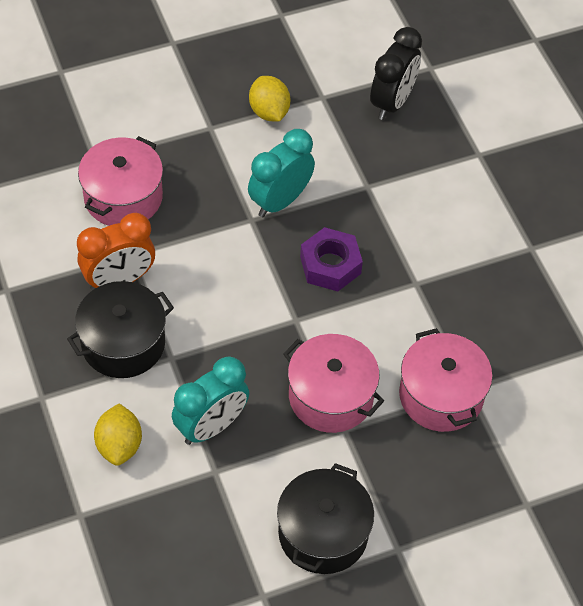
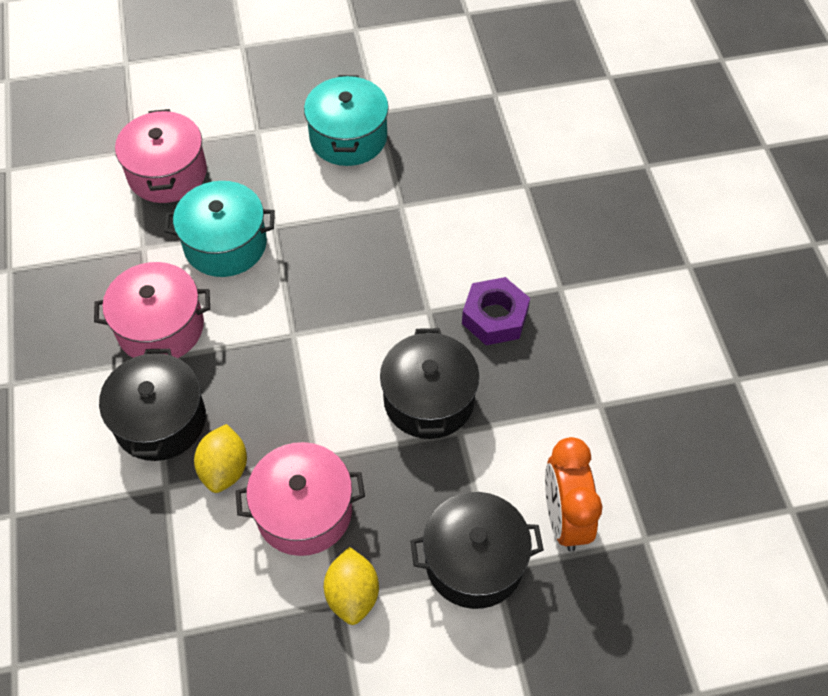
black clock: 1 -> 0
black pot: 2 -> 3
turquoise clock: 2 -> 0
turquoise pot: 0 -> 2

